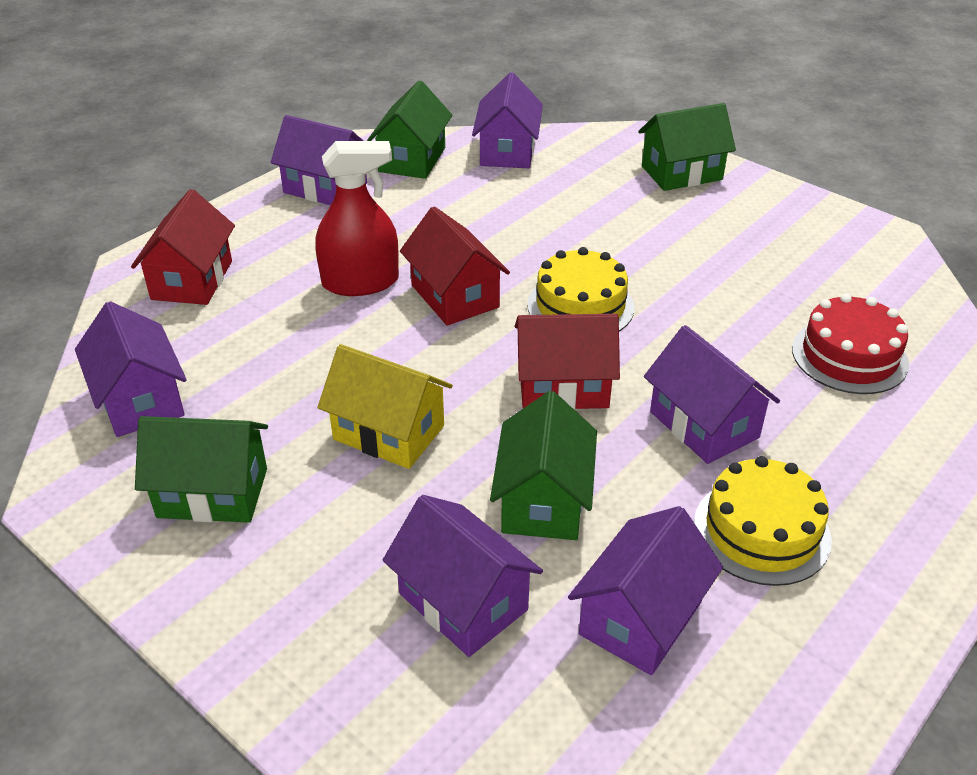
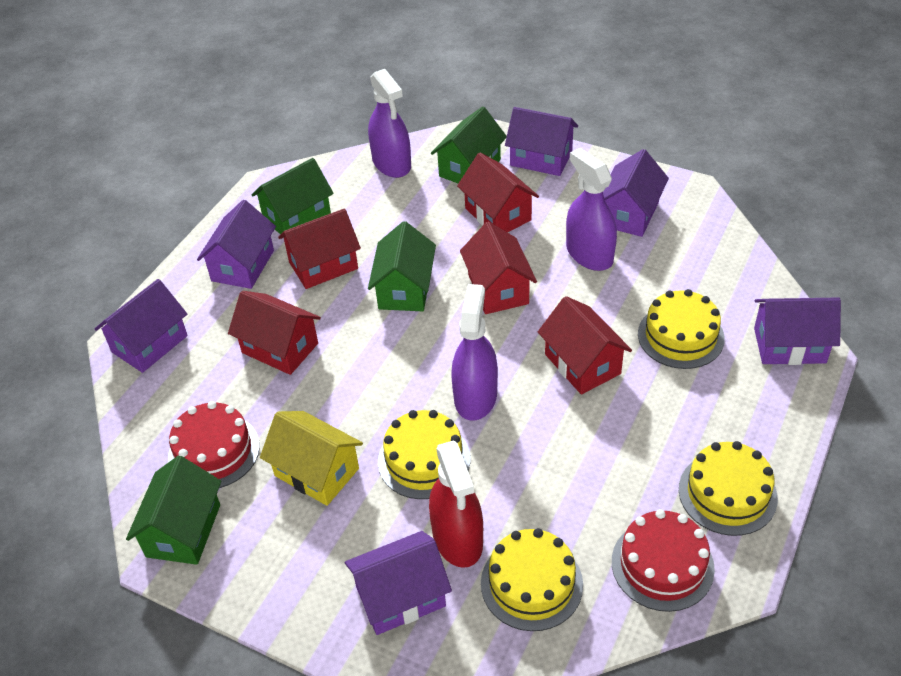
purple spray bottle: 0 -> 3
red cake: 1 -> 2
red house: 3 -> 5
yellow cake: 2 -> 4

